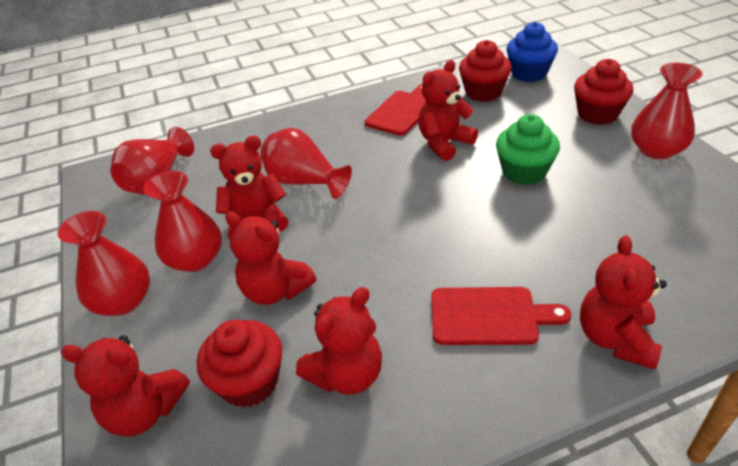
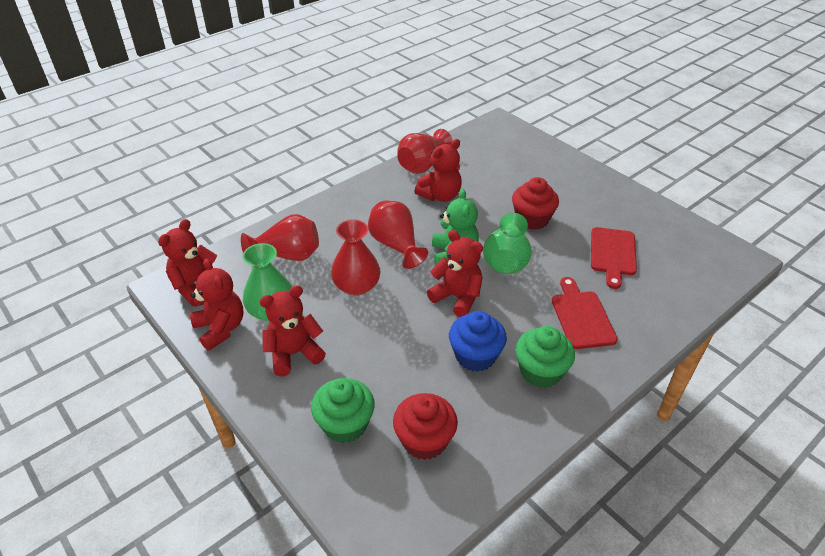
green cupcake: 1 -> 2
green teddy bear: 0 -> 1
green vase: 0 -> 2
red cupcake: 3 -> 2
red teddy bear: 6 -> 5
red vase: 5 -> 4

